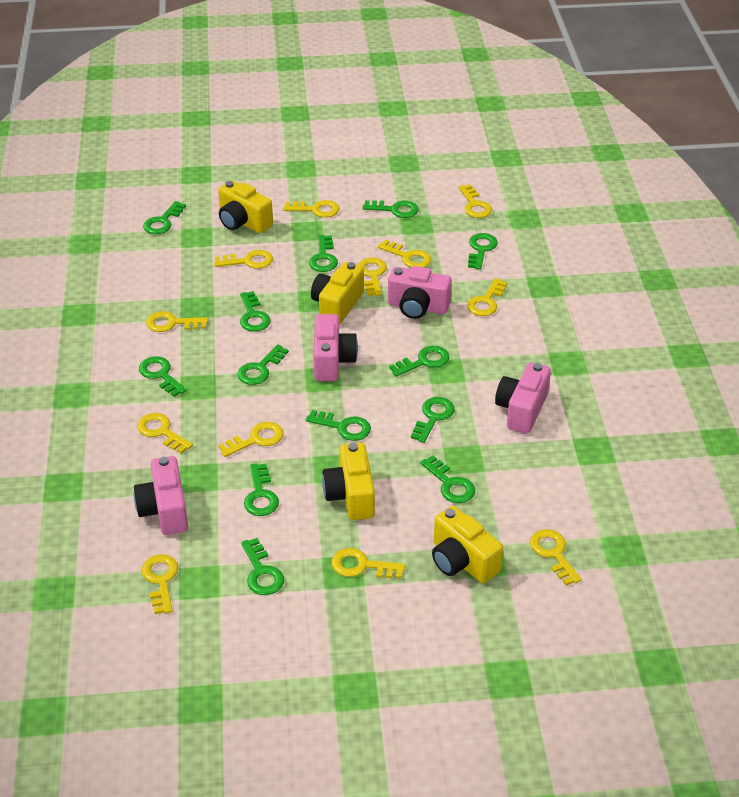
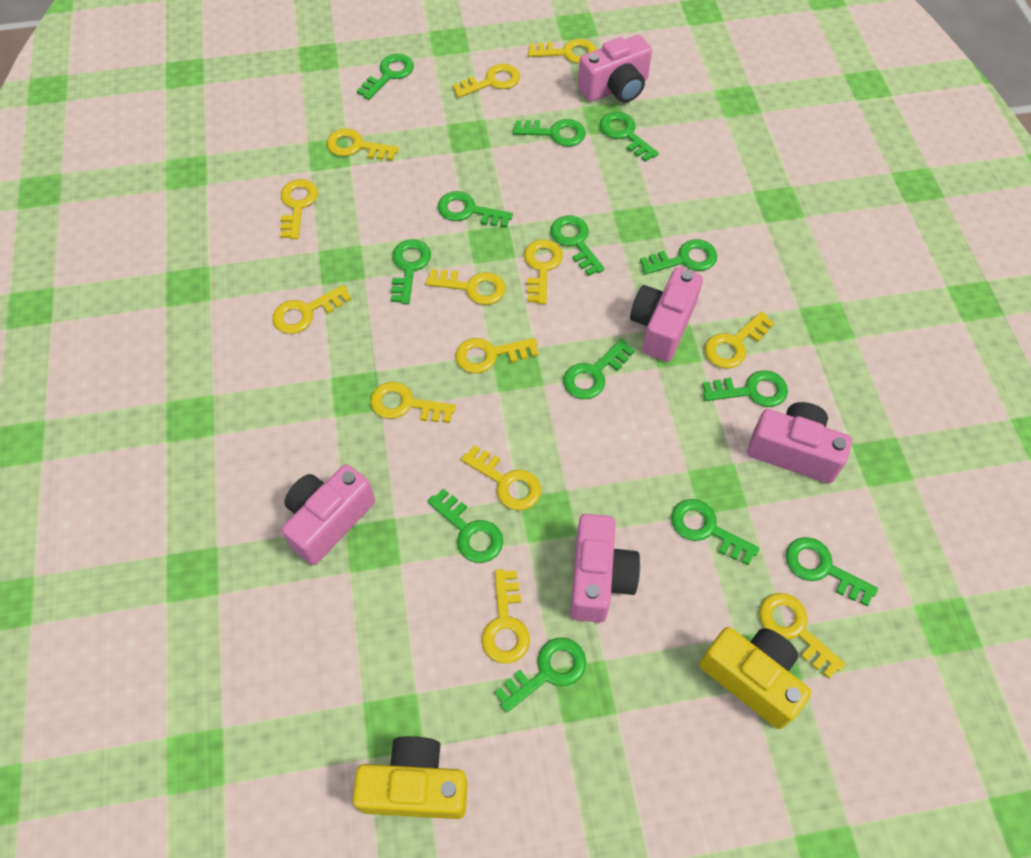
pink camera: 4 -> 5
yellow camera: 4 -> 2
yellow key: 12 -> 13

